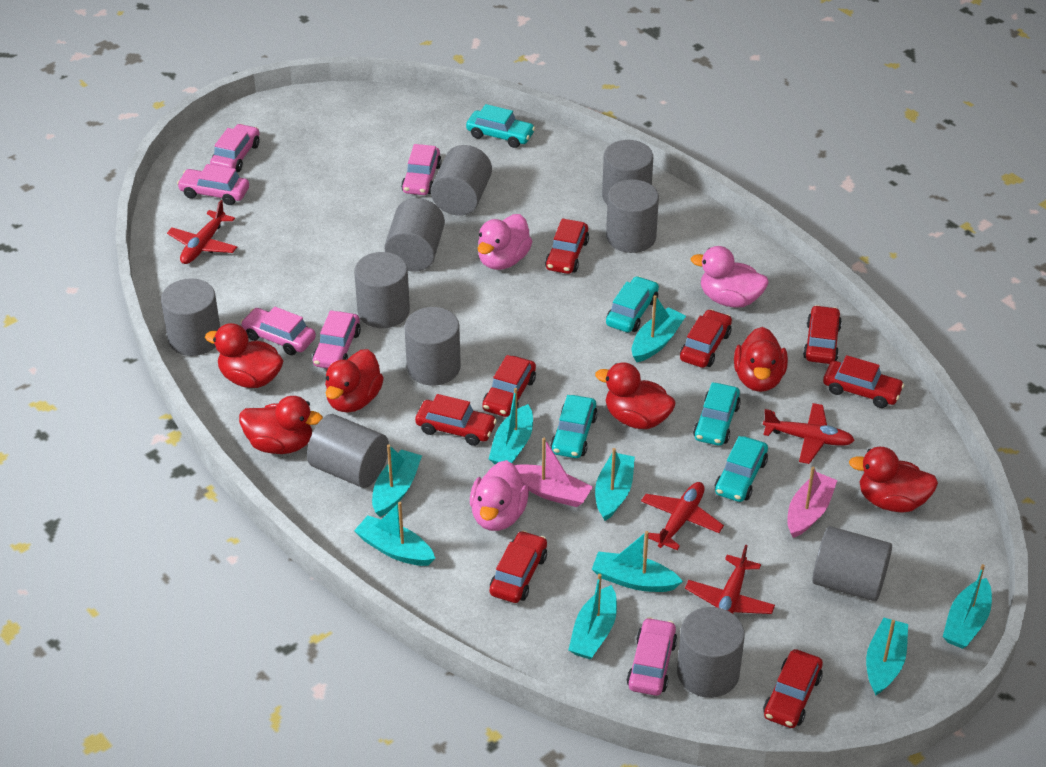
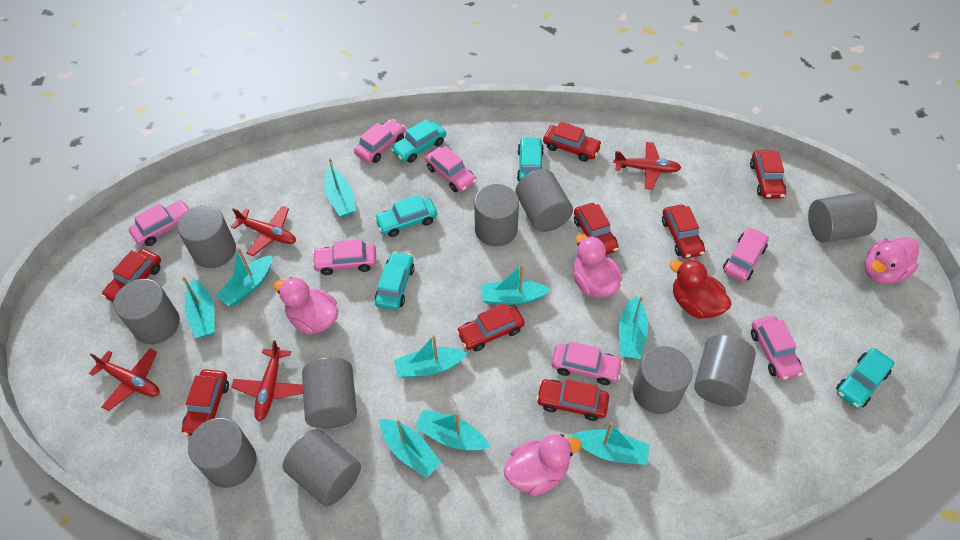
pink boat: 2 -> 0
pink car: 6 -> 7
pink duck: 3 -> 4
red duck: 6 -> 1

